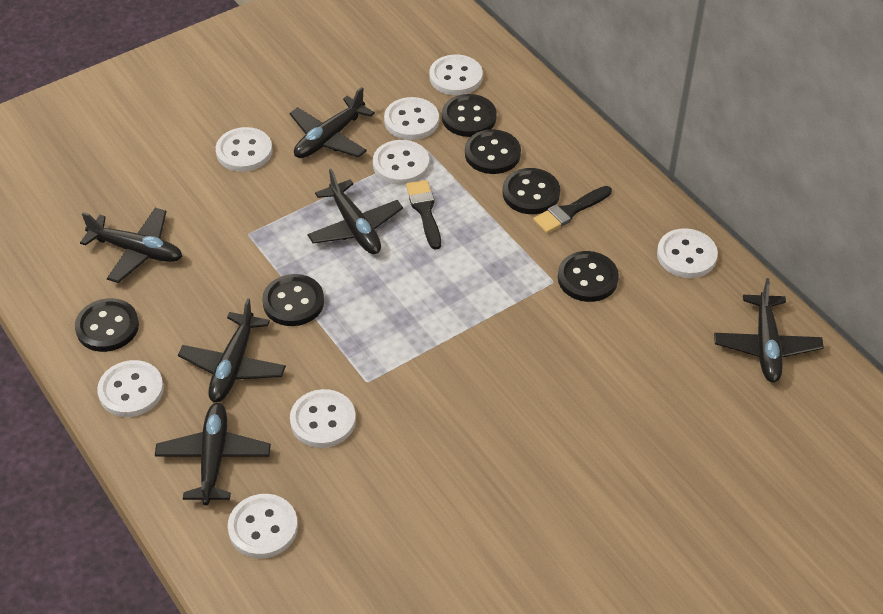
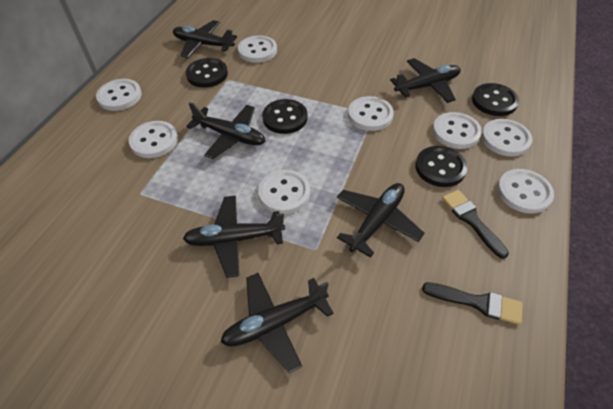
black button: 6 -> 4

